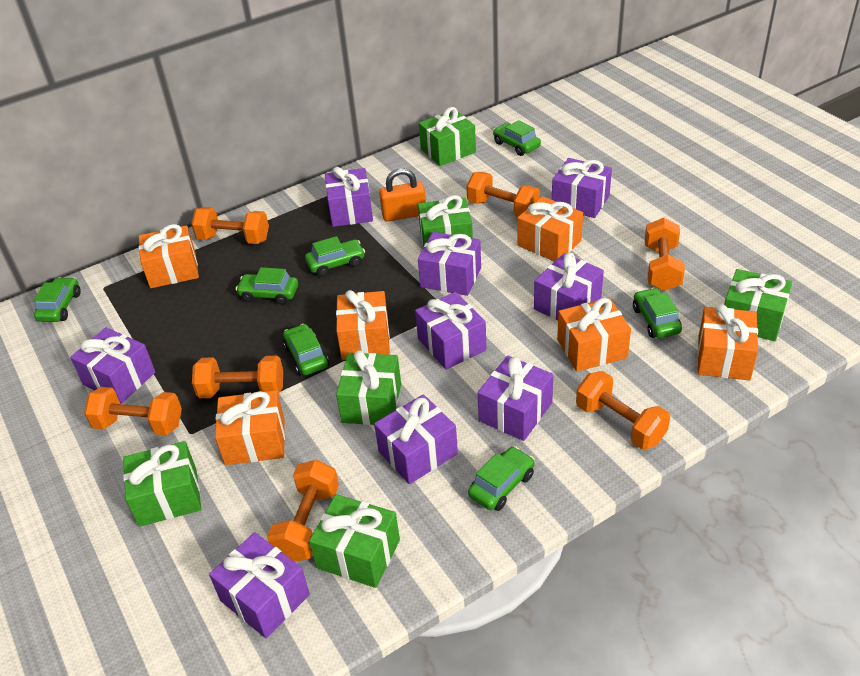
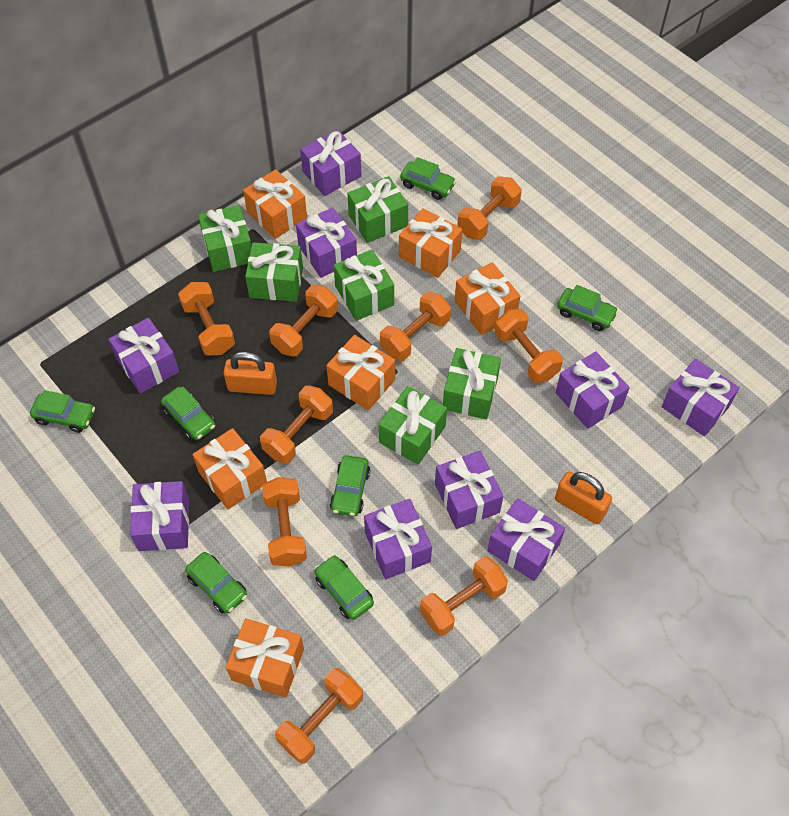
orange dumbbell: 7 -> 9
orange padlock: 1 -> 2

